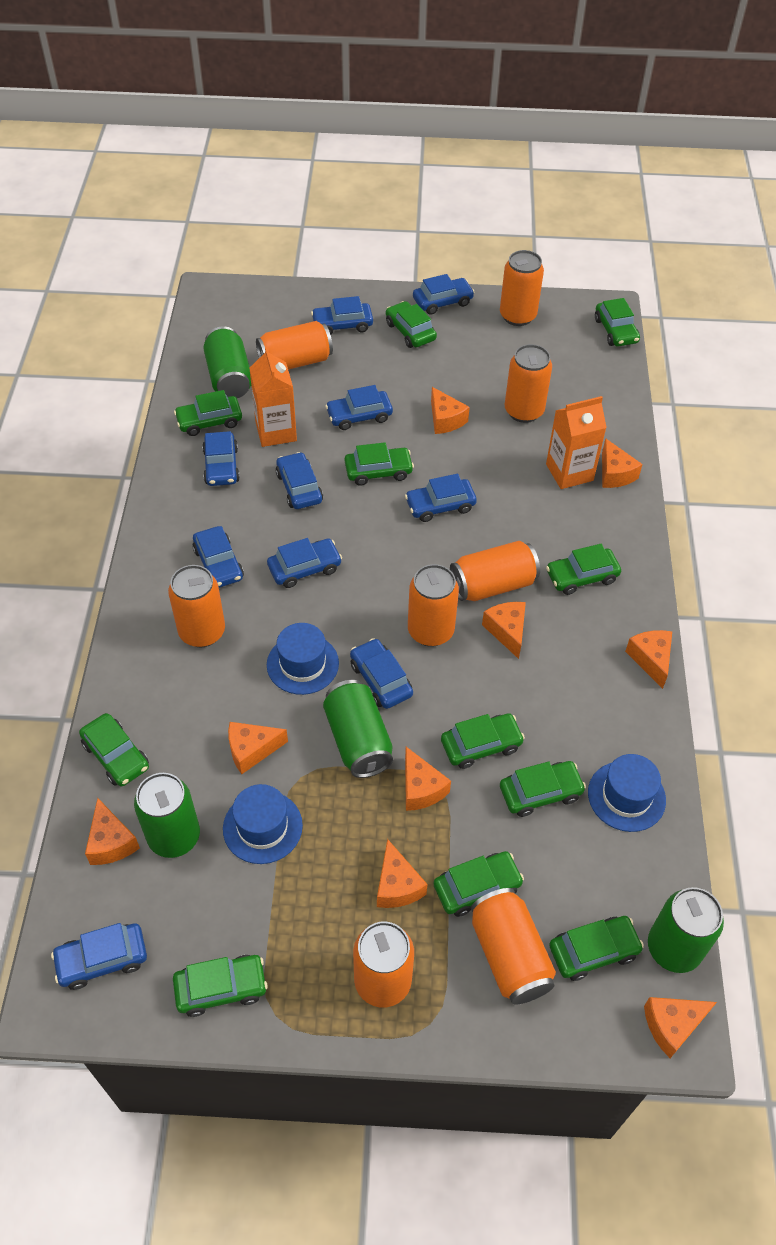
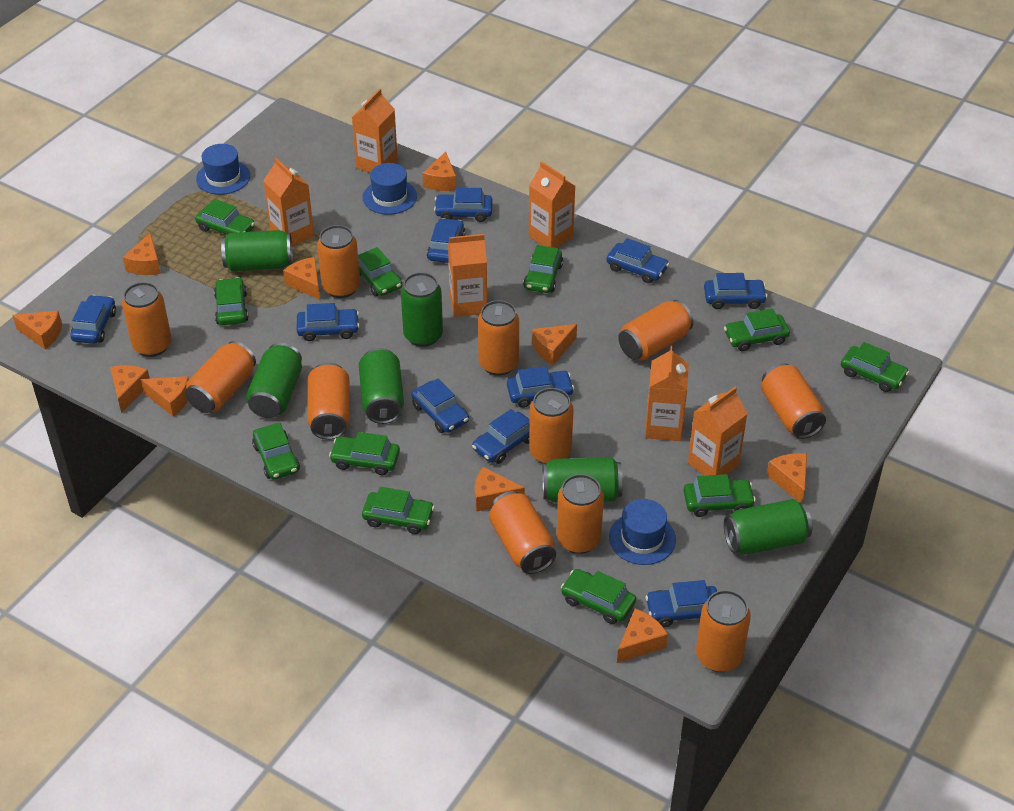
green can: 4 -> 6
orange can: 8 -> 11
orange carton: 2 -> 6
orange cheese: 9 -> 10

